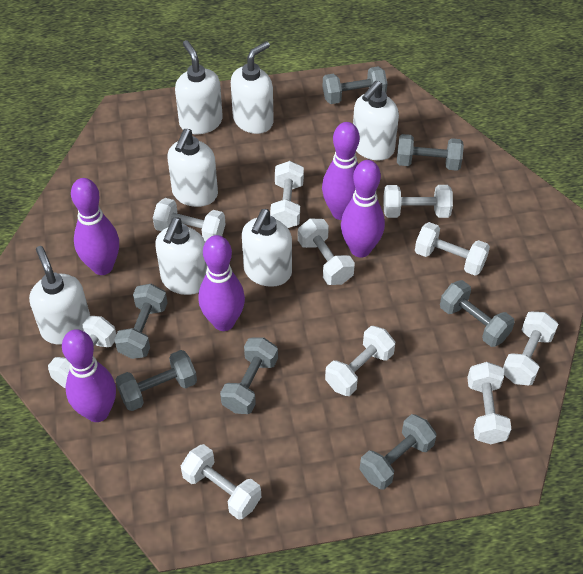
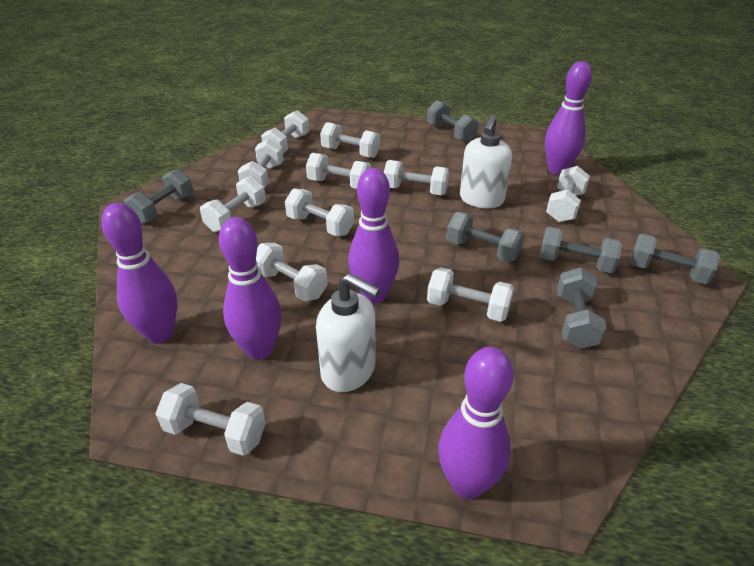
grey dumbbell: 7 -> 6
white dumbbell: 10 -> 11
white soap dispenser: 7 -> 2

